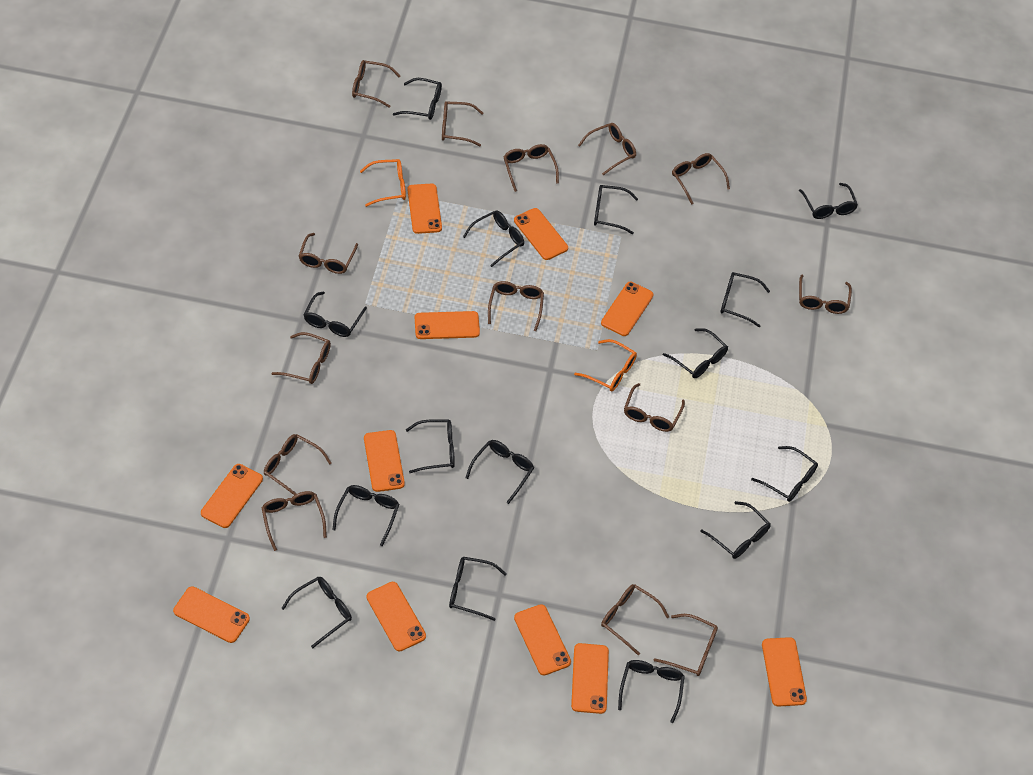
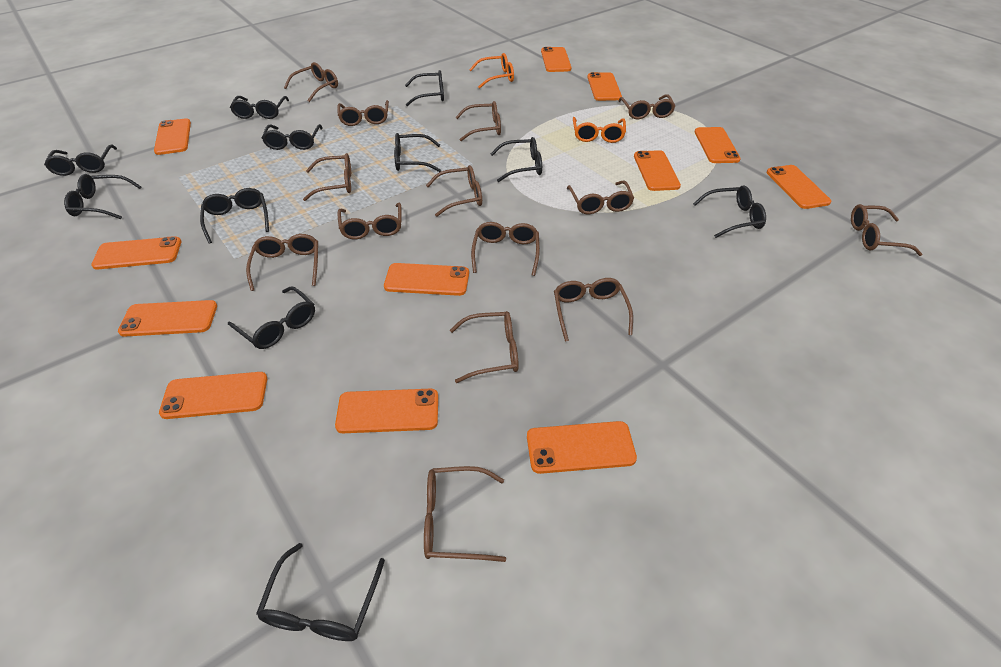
black glasses: 15 -> 11
orange phone: 11 -> 12

